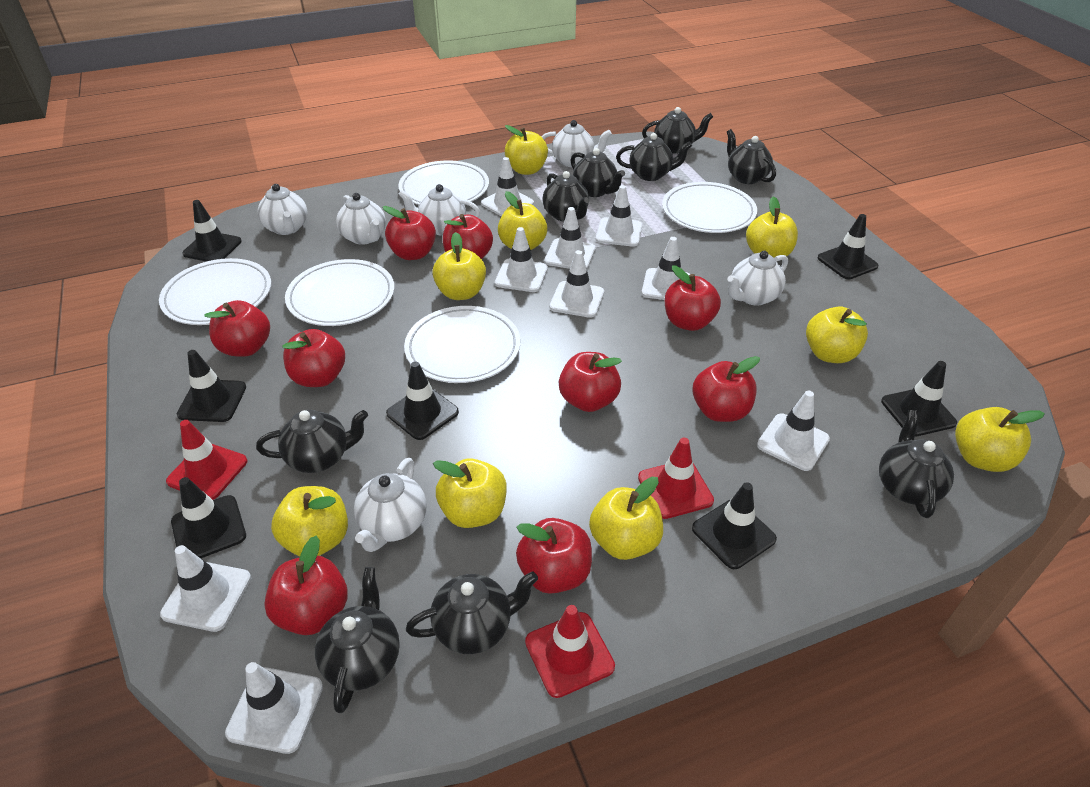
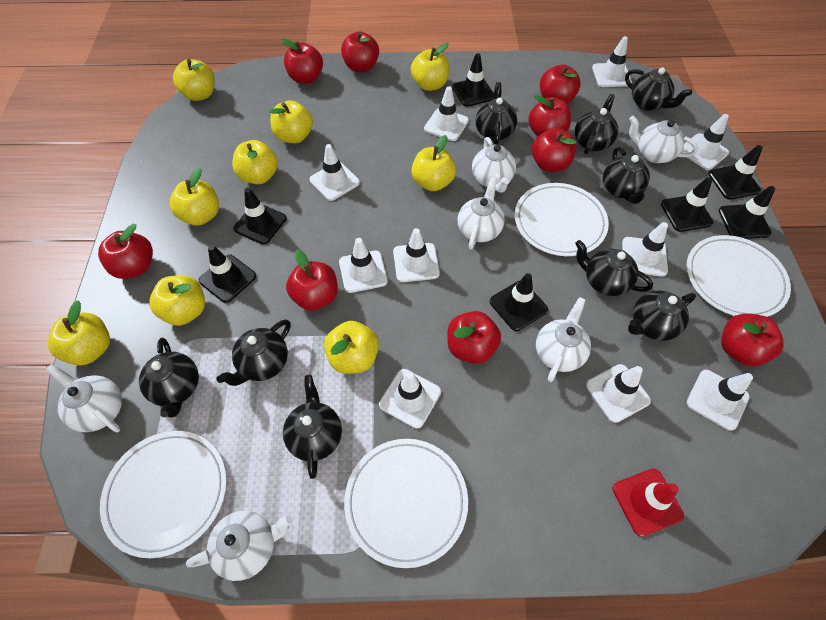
red traffic cone: 3 -> 1
white plate: 5 -> 4
white traffic cone: 9 -> 10

